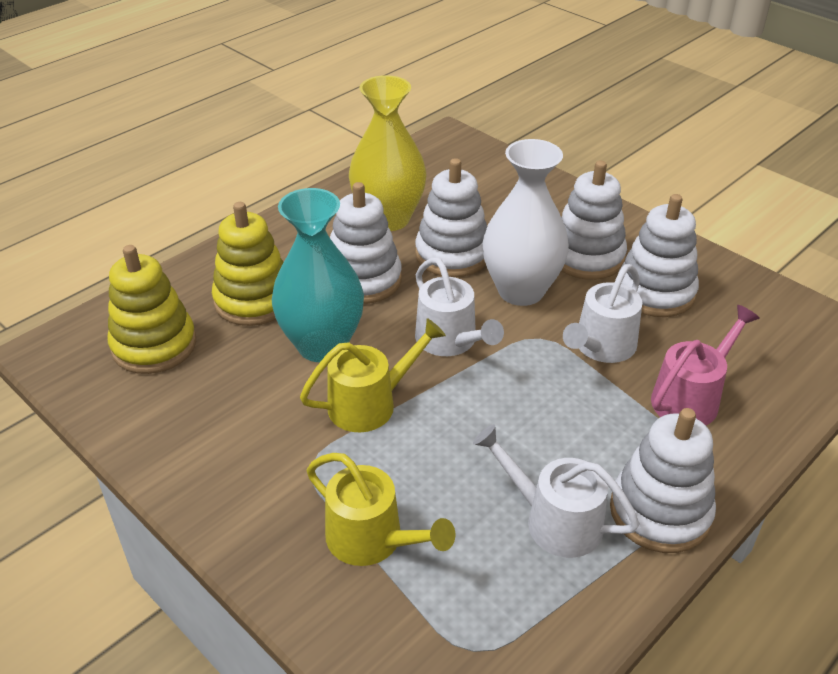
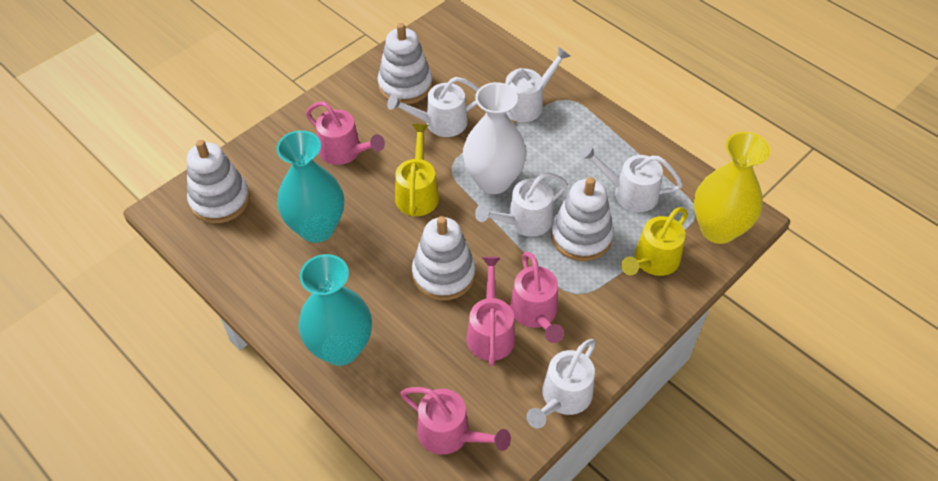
pink watering can: 1 -> 4
turquoise vase: 1 -> 2
white stacking toy: 5 -> 4
white watering can: 3 -> 5
yellow stacking toy: 2 -> 0

